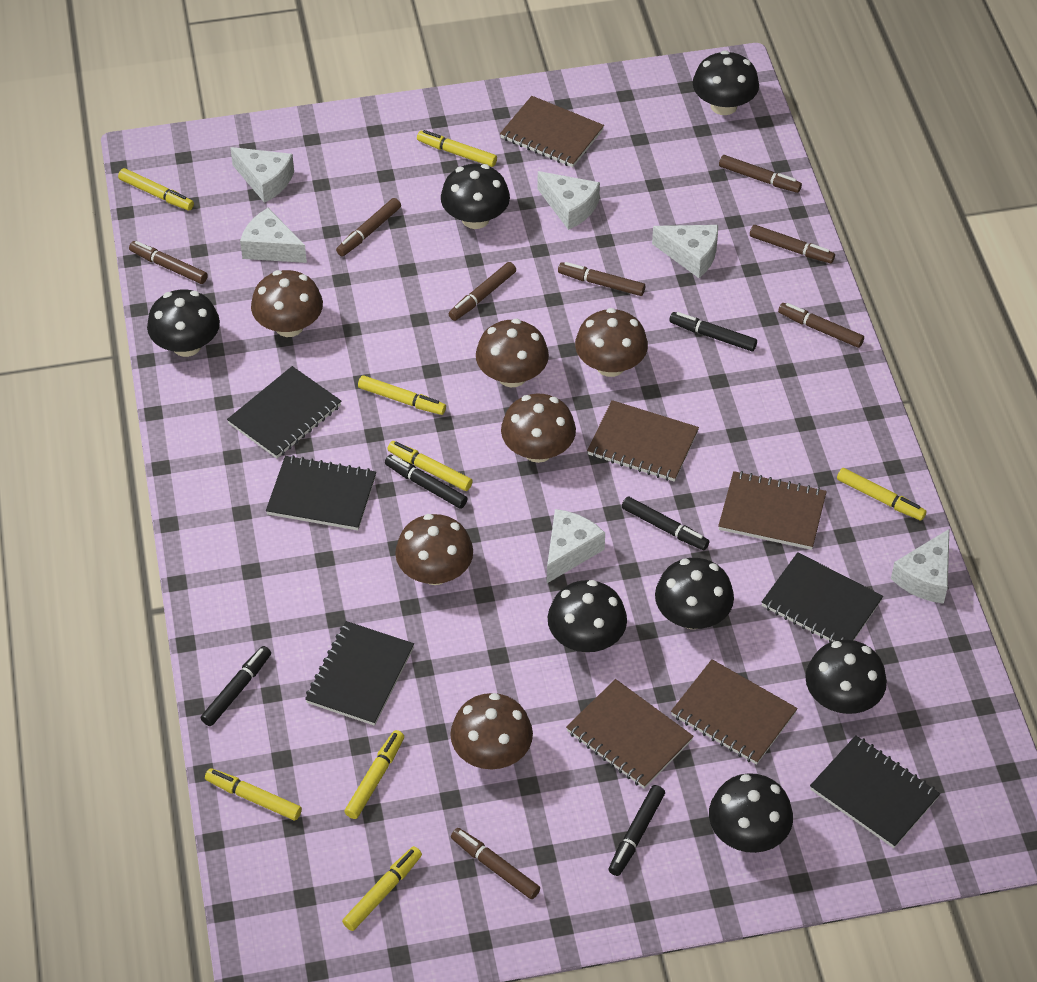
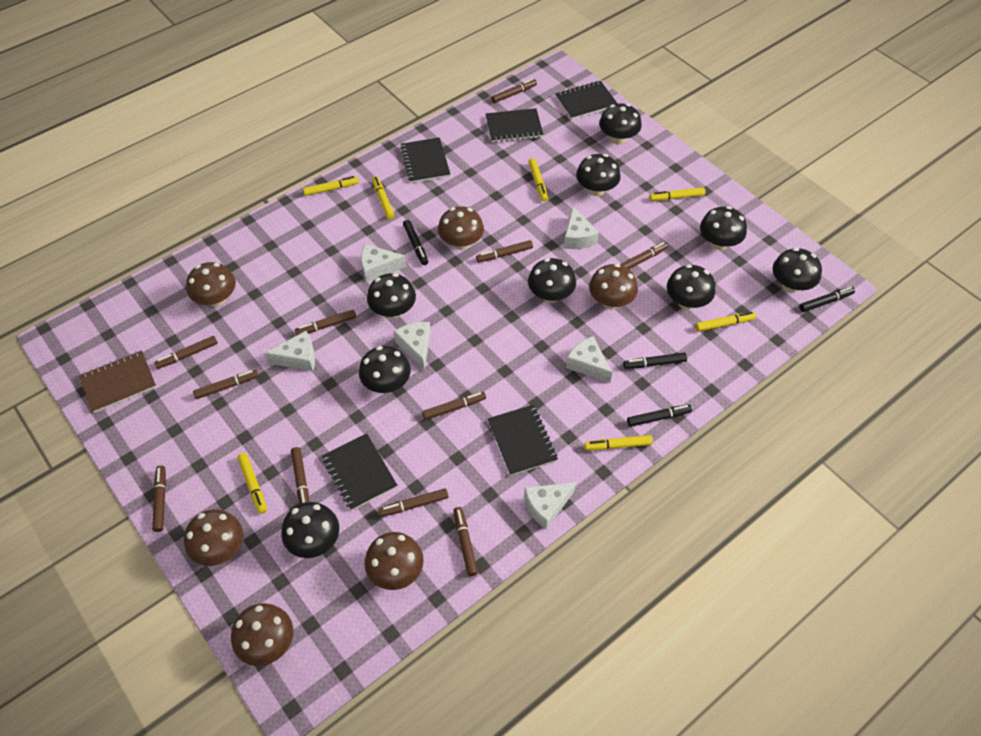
black marker: 5 -> 4
black mushroom: 7 -> 9
brown marker: 8 -> 11
brown notebook: 5 -> 1
yellow marker: 8 -> 7

